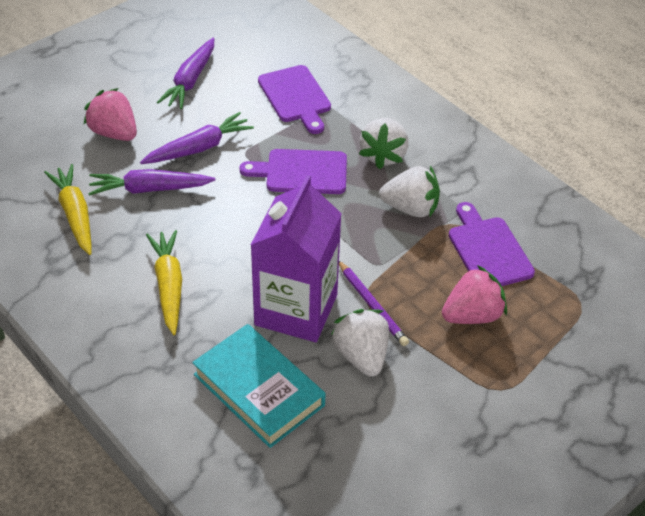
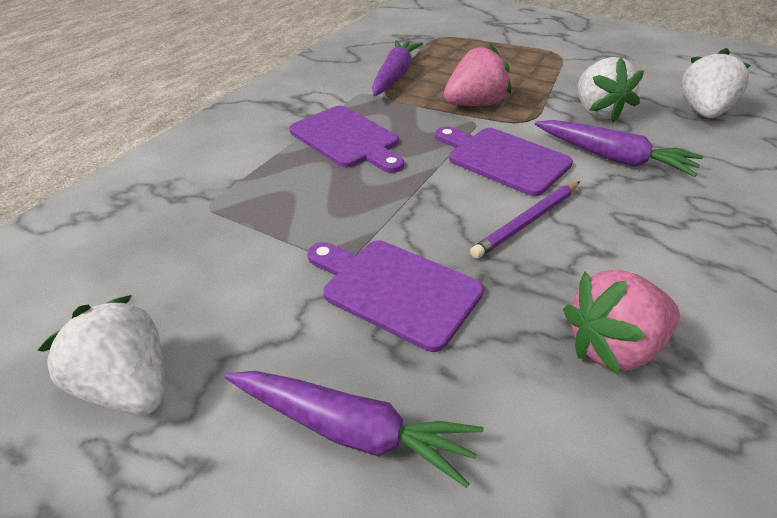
purple carton: 1 -> 0
turquoise book: 1 -> 0
yellow carrot: 2 -> 0

